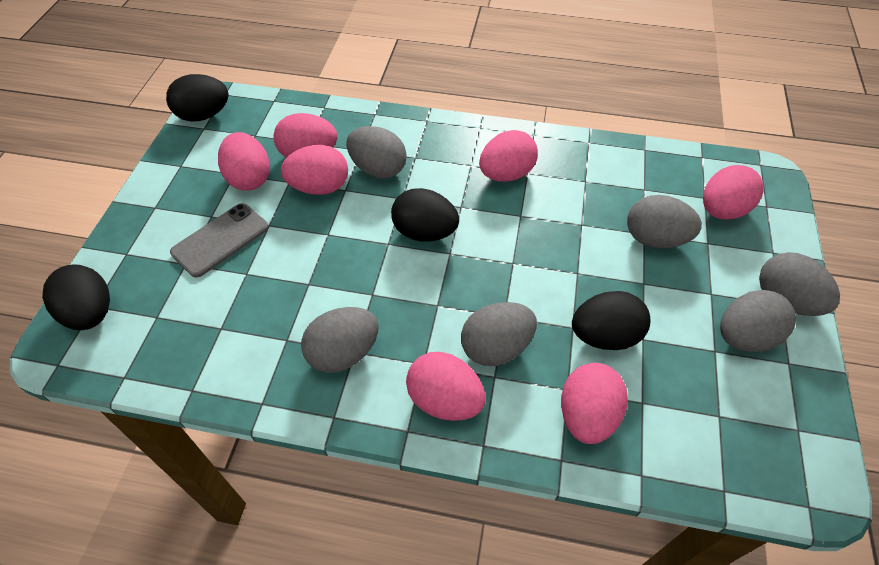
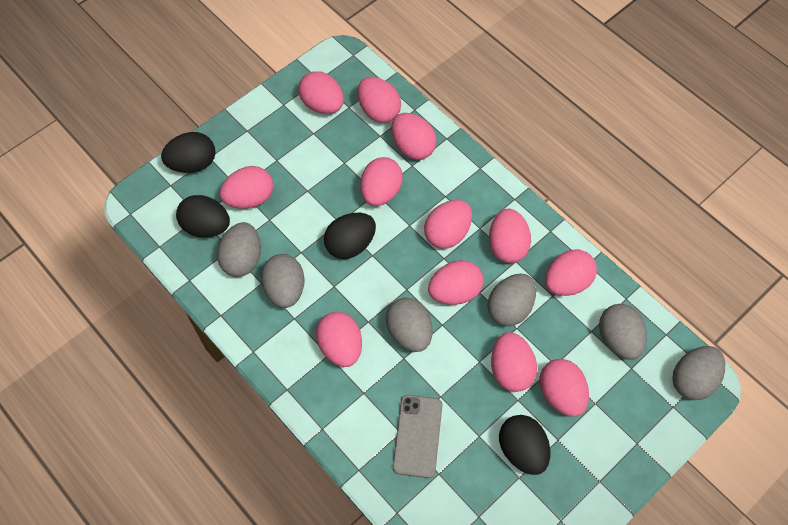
pink egg: 7 -> 12

